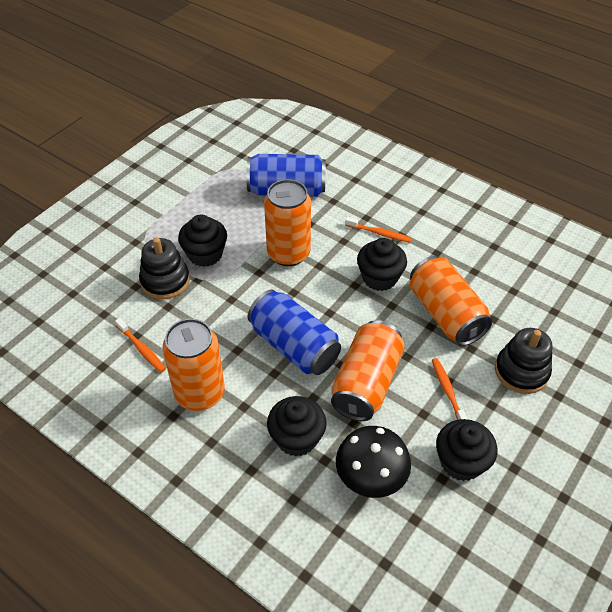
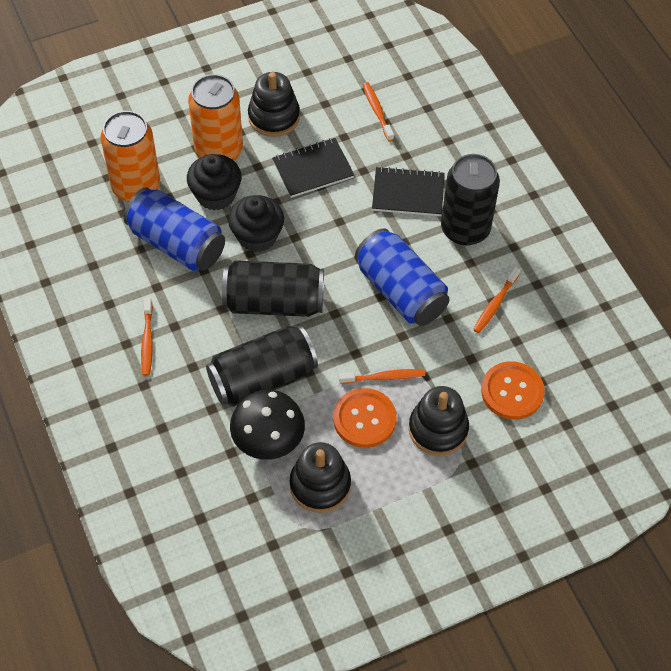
black can: 0 -> 3
black cupcake: 4 -> 2
black notebook: 0 -> 2
black stacking toy: 2 -> 3
orange button: 0 -> 2
orange can: 4 -> 2
orange toothbrush: 3 -> 4

